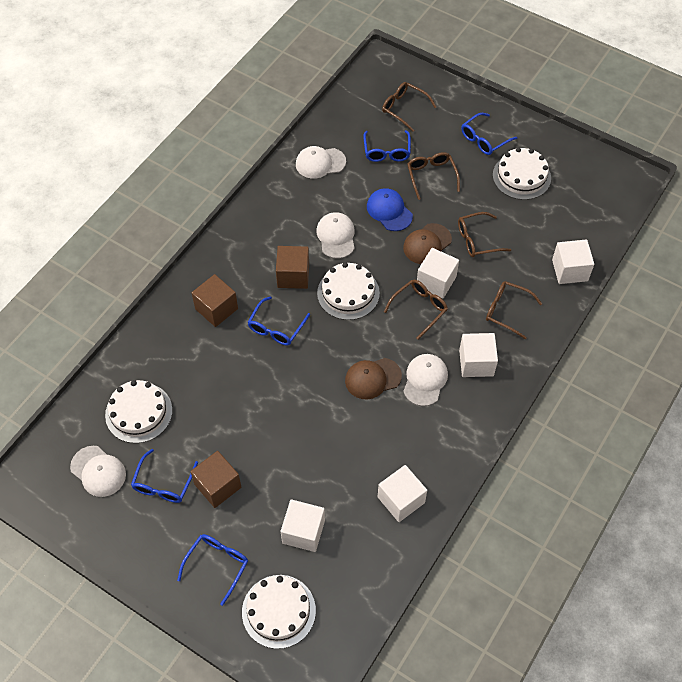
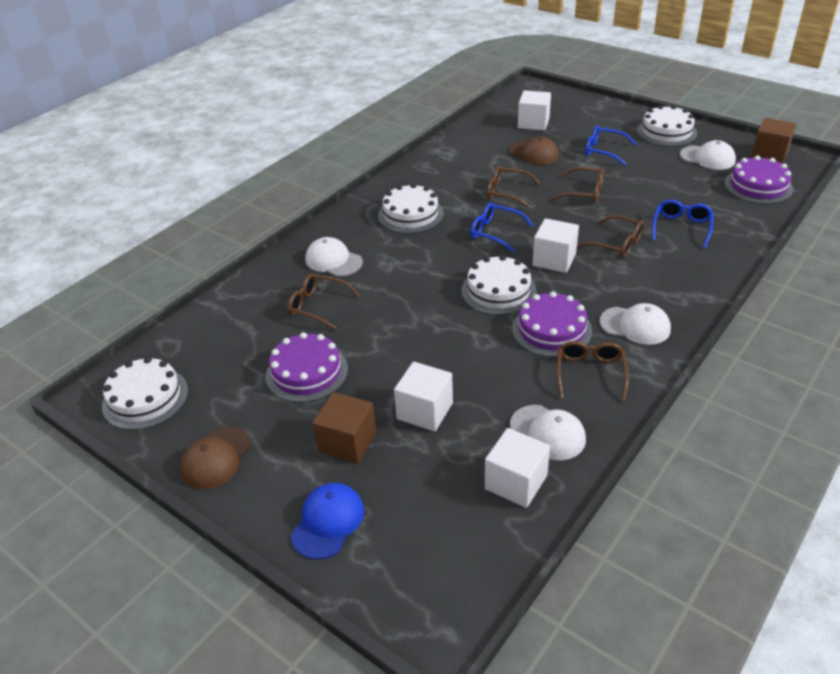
blue glasses: 5 -> 3
brown cube: 3 -> 2
purple cake: 0 -> 3
white cube: 5 -> 4

